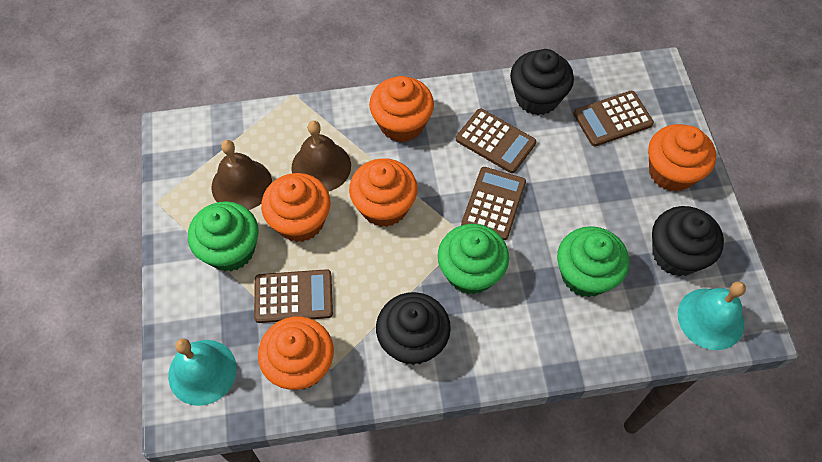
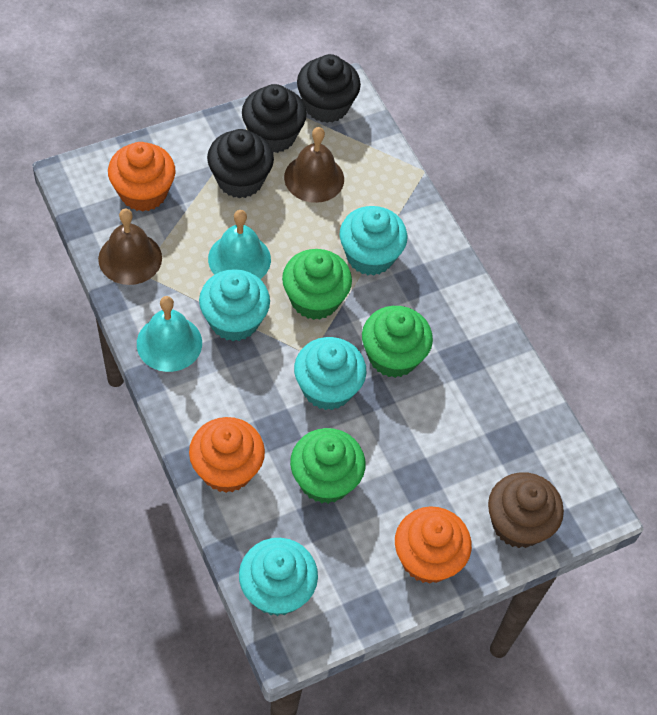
brown calculator: 4 -> 0
brown cupcake: 0 -> 1
orange cupcake: 5 -> 3
turquoise cupcake: 0 -> 4

